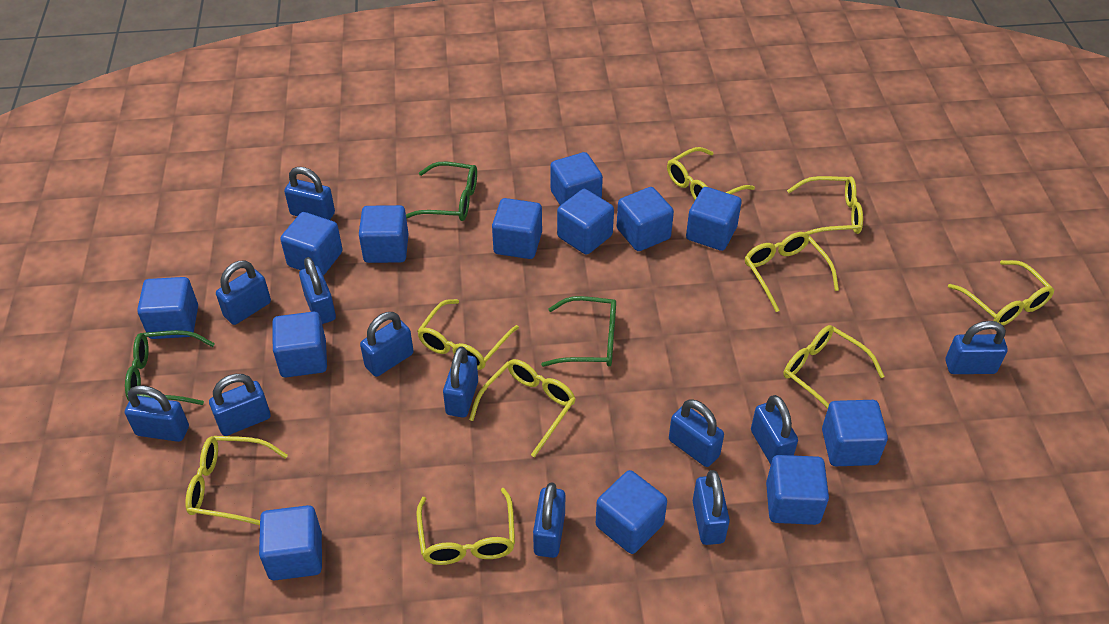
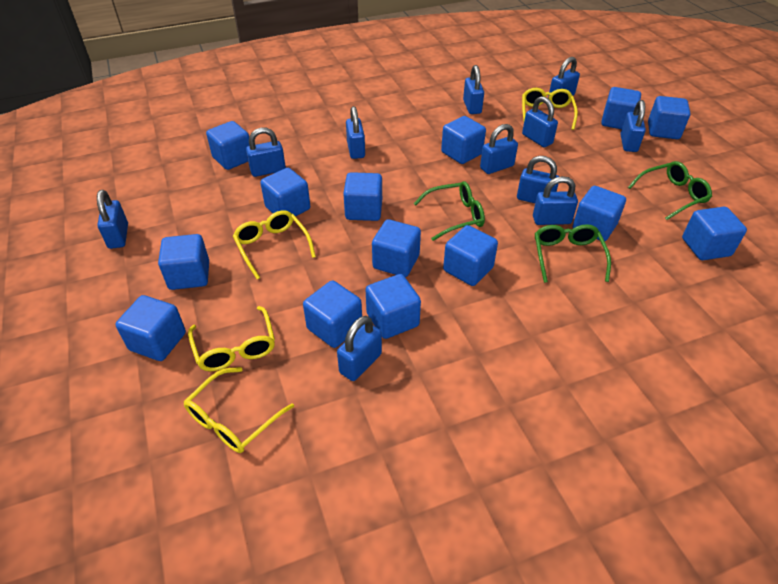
blue cube: 13 -> 14
blue padlock: 12 -> 11
yellow glasses: 9 -> 4

